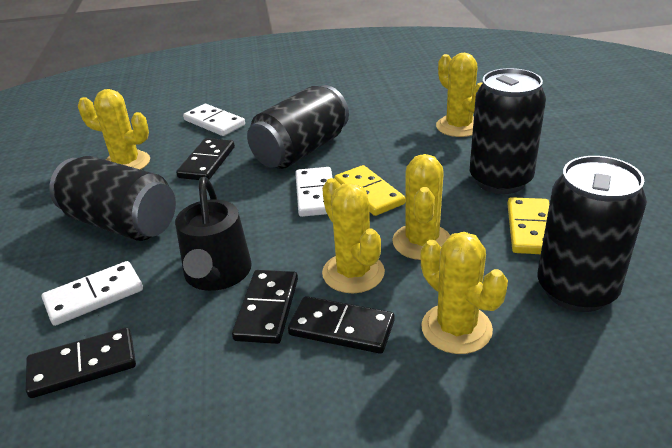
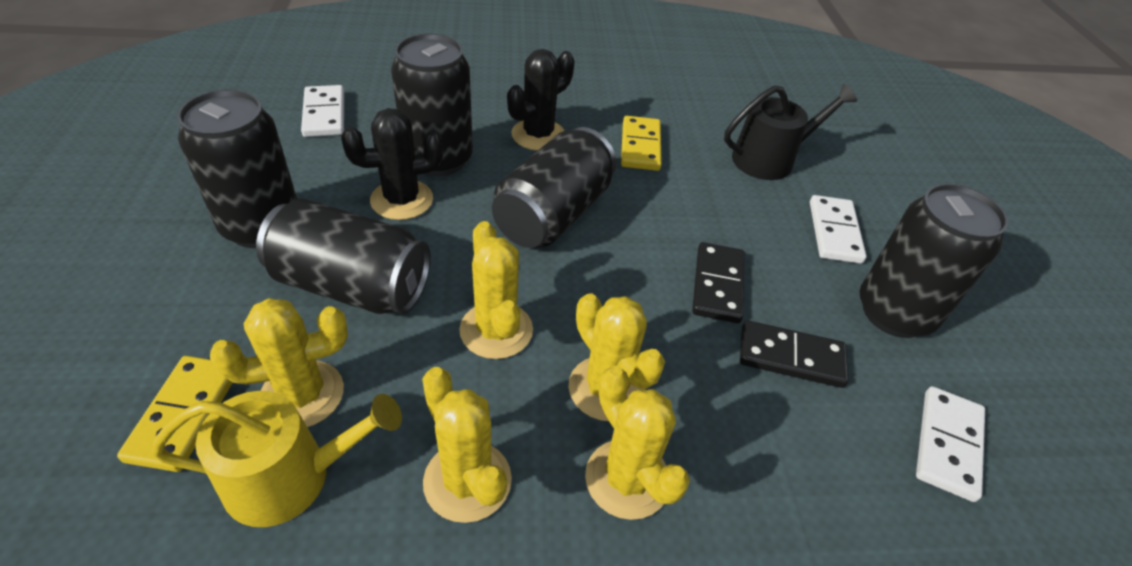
black cactus: 0 -> 2
black can: 4 -> 5
black domino: 4 -> 2
yellow watering can: 0 -> 1

